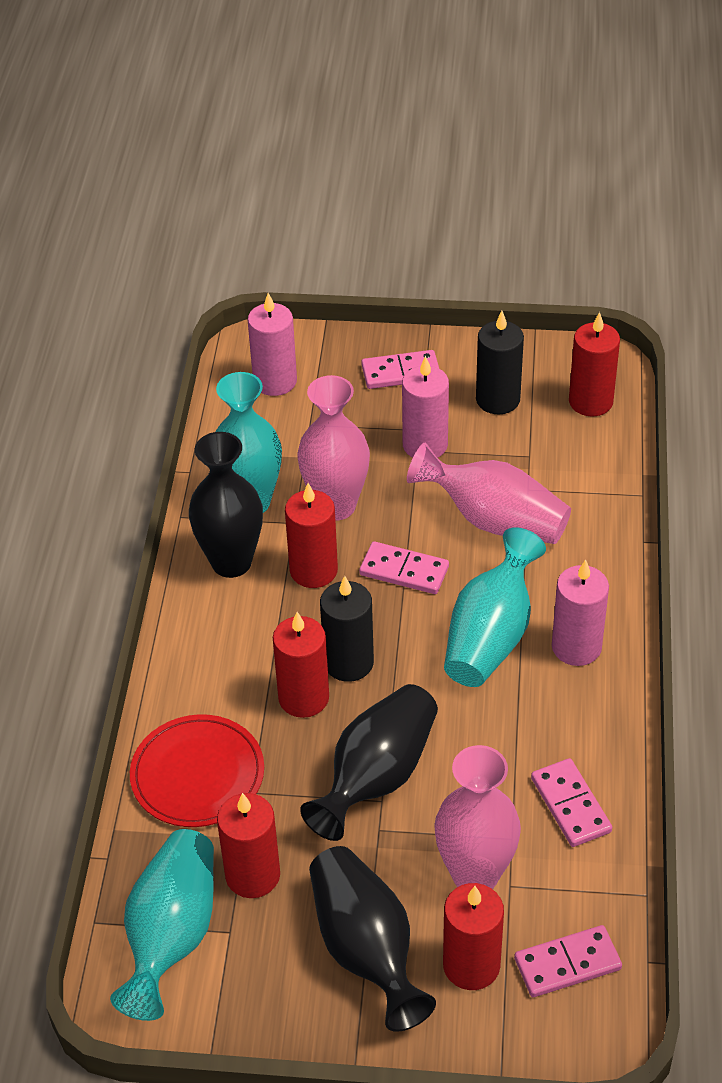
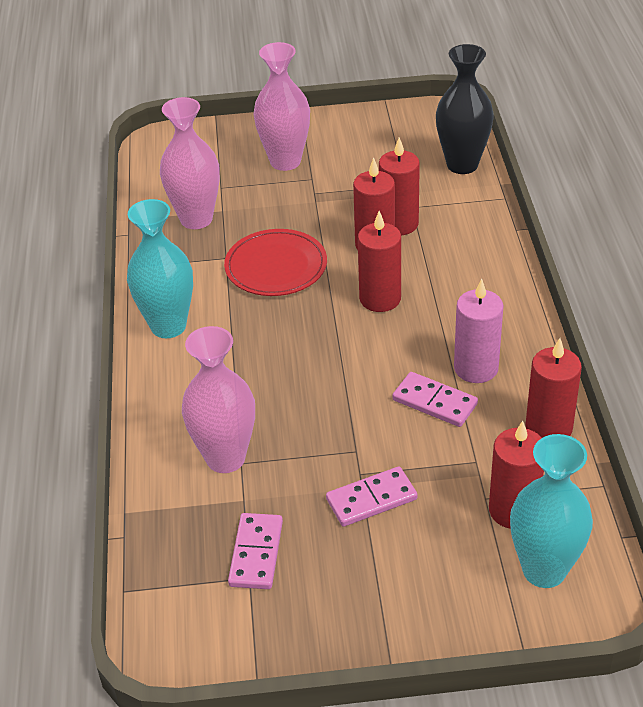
black candle: 2 -> 0
black vase: 3 -> 1
pink candle: 3 -> 1
pink domino: 4 -> 3
turquoise vase: 3 -> 2

